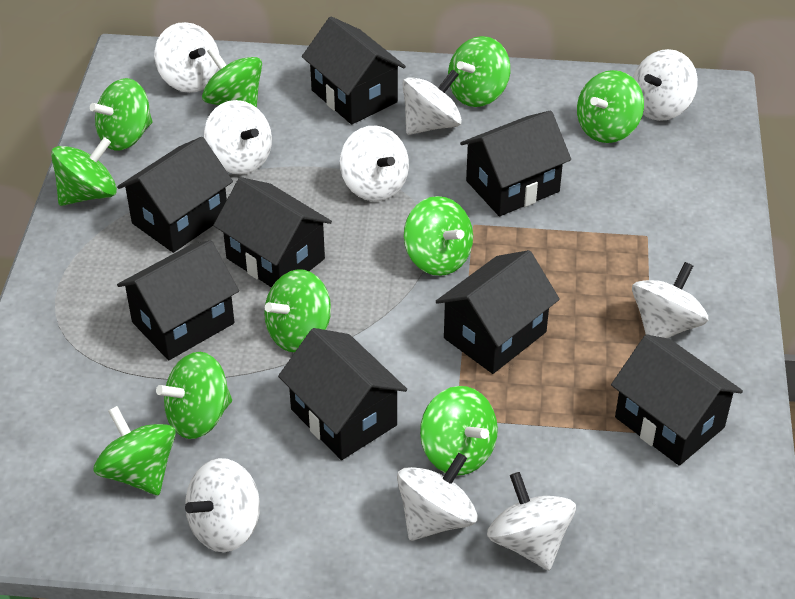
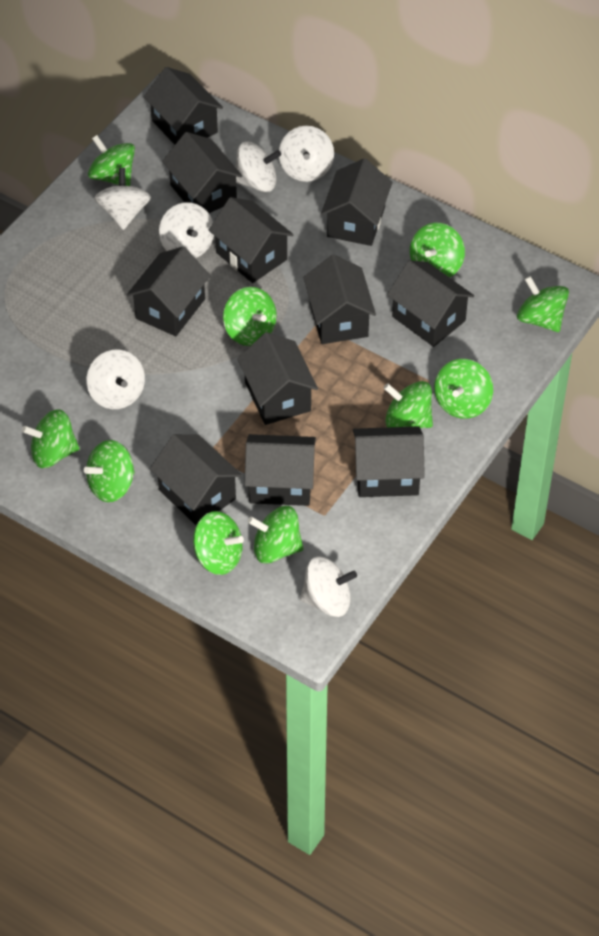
black house: 8 -> 11
white spinning top: 9 -> 6

